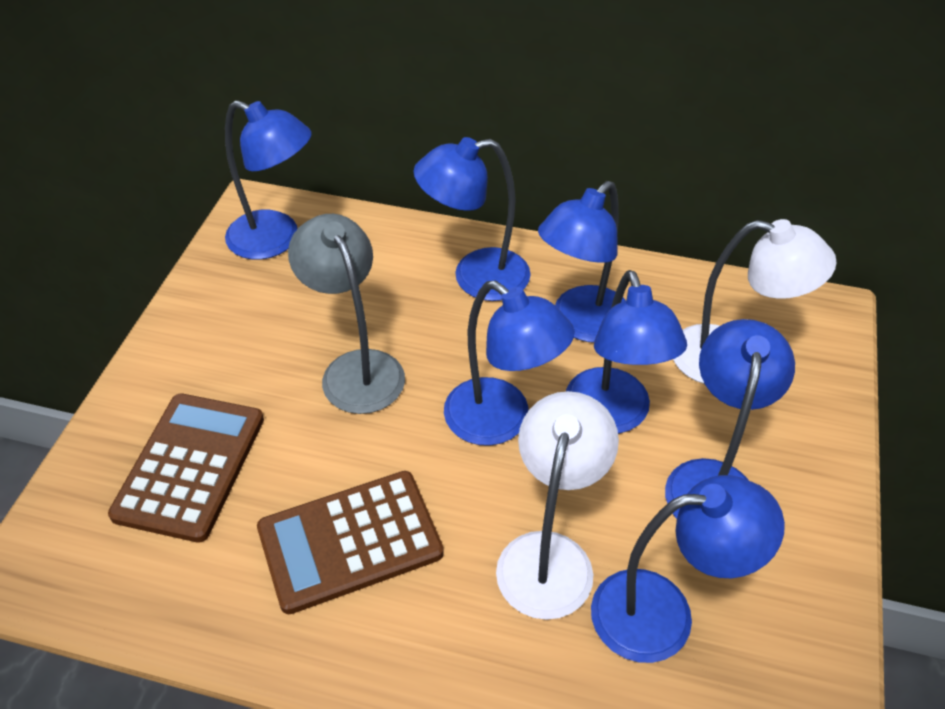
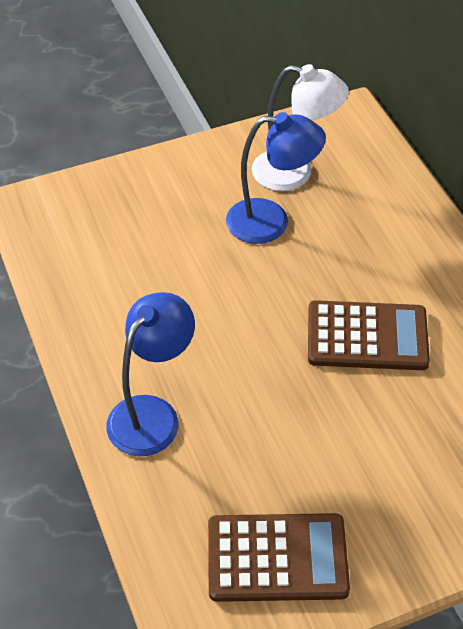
blue lamp: 7 -> 2
grey lamp: 1 -> 0
white lamp: 2 -> 1

